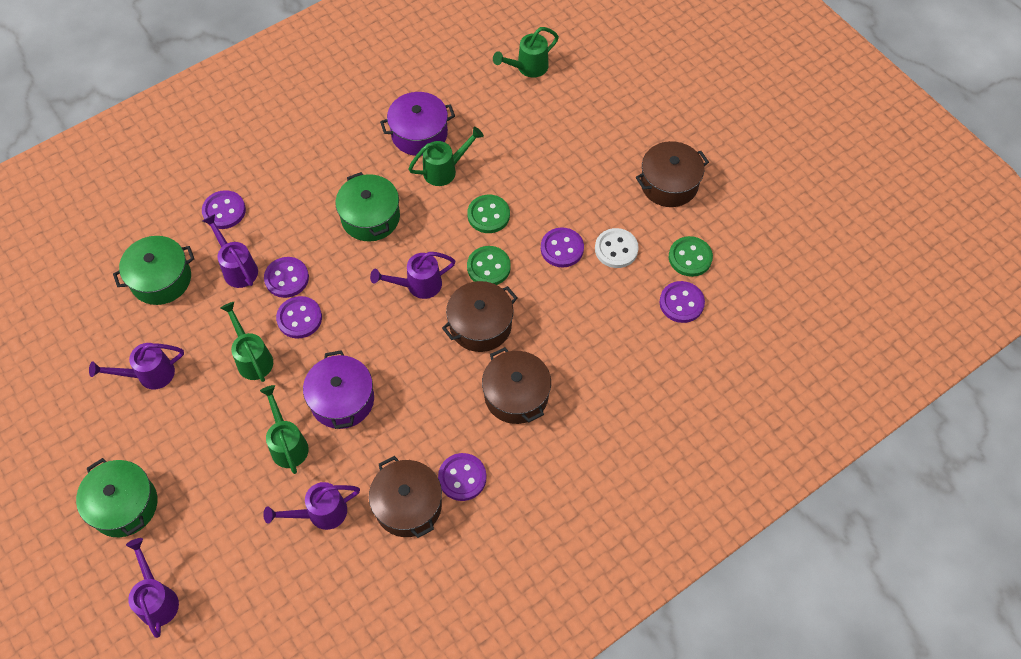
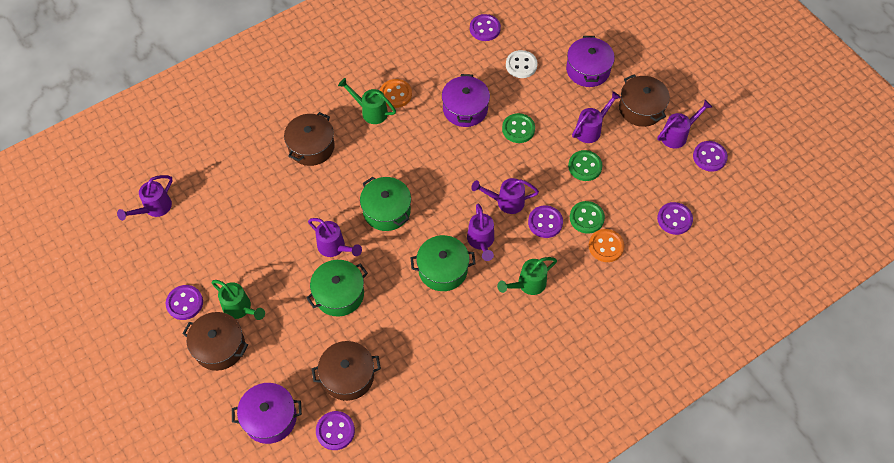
green watering can: 4 -> 3
orange button: 0 -> 2
purple pot: 2 -> 3
purple watering can: 5 -> 6

